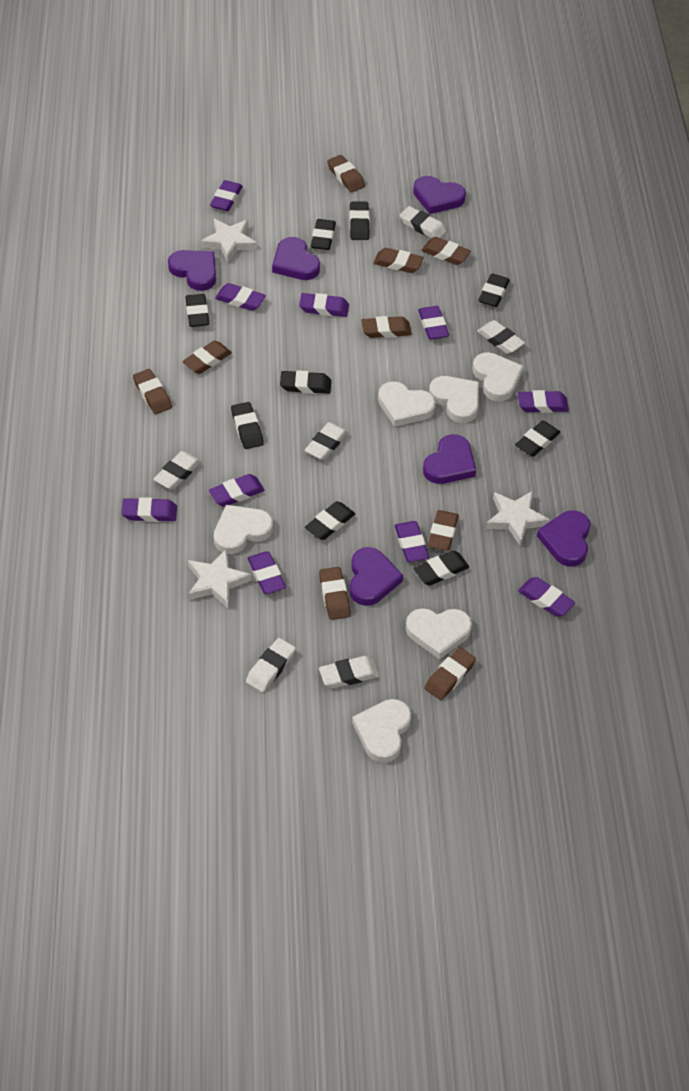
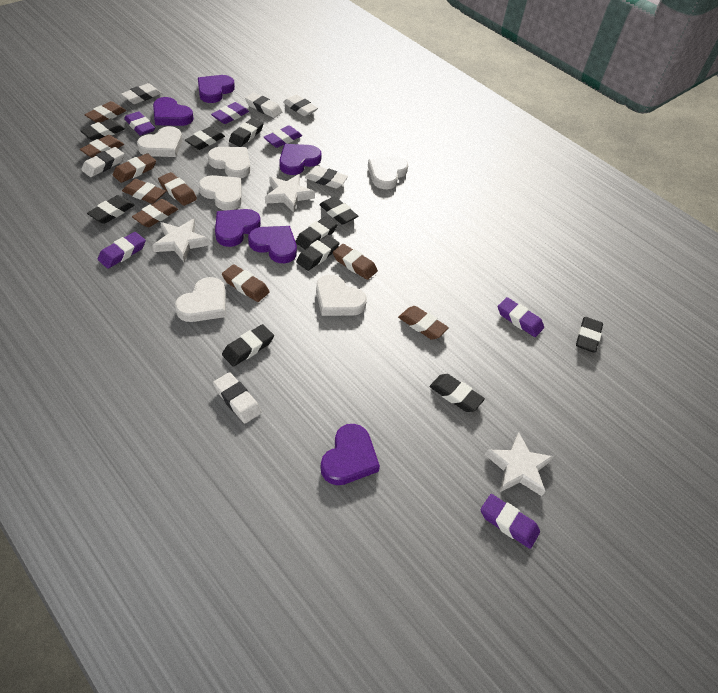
black eraser: 9 -> 10
purple eraser: 10 -> 6

